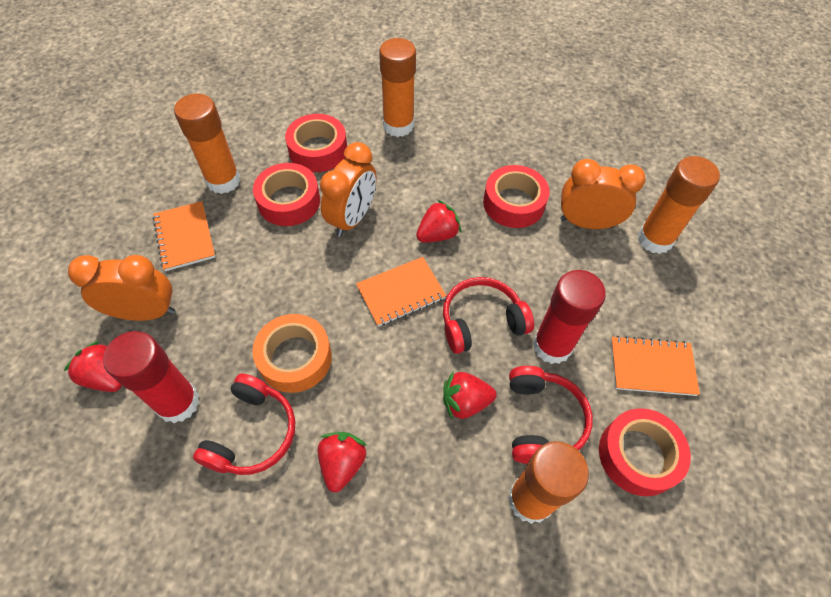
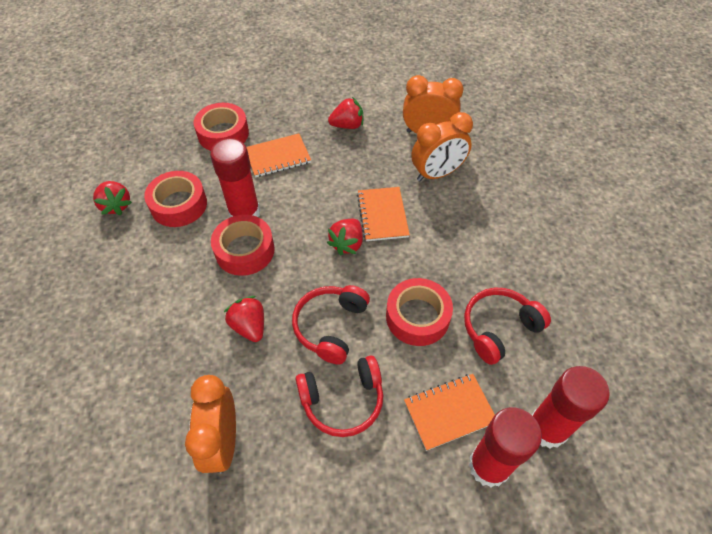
orange glue stick: 4 -> 0
orange tape: 1 -> 0
red glue stick: 2 -> 3

